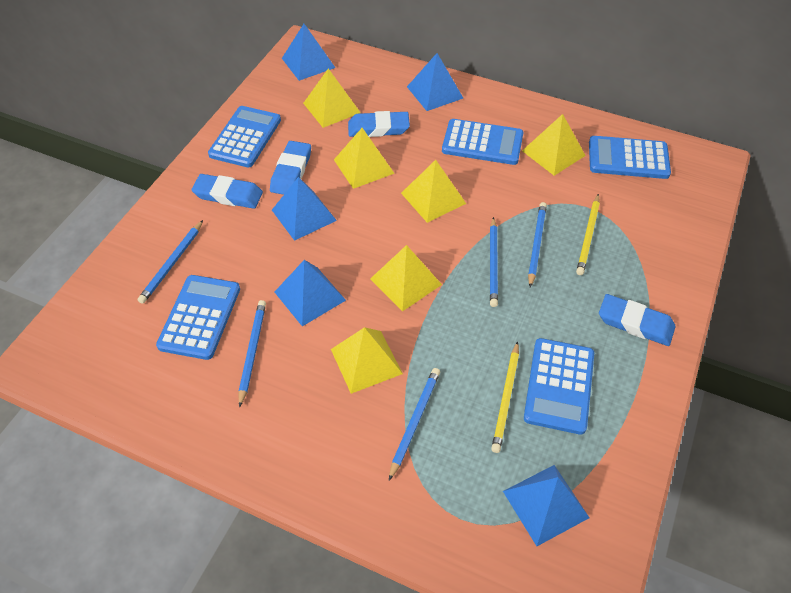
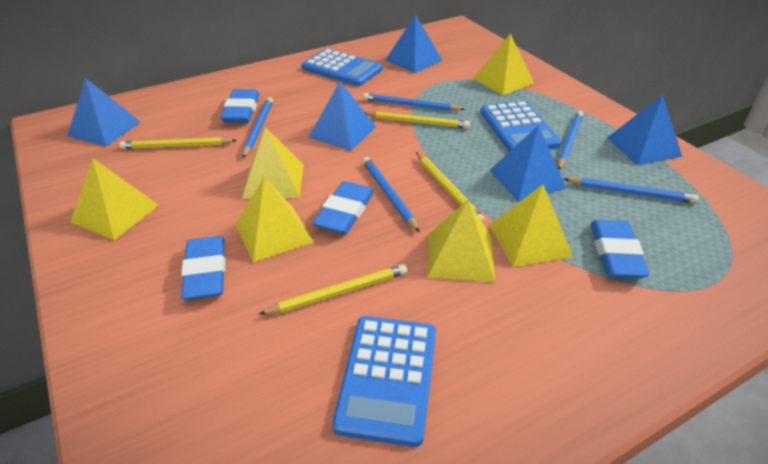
blue calculator: 5 -> 3
yellow pencil: 2 -> 4

